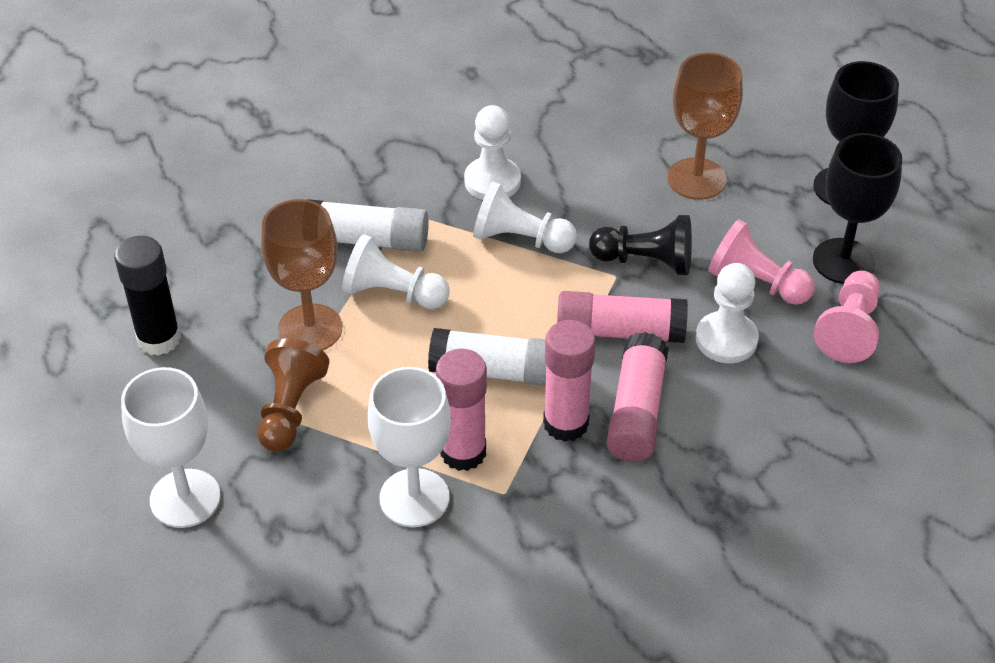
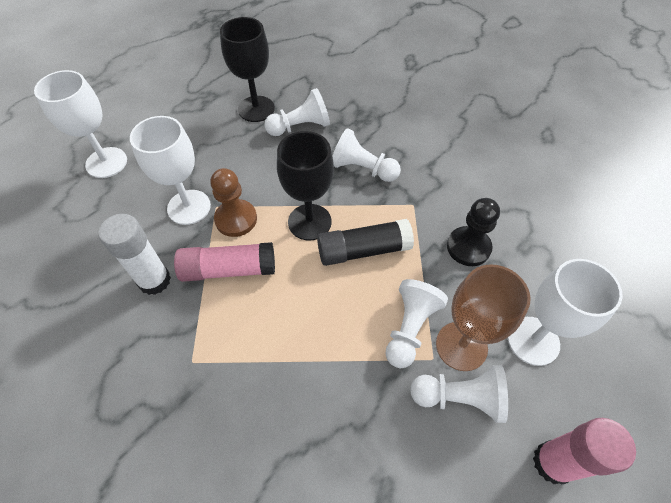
brown goblet: 2 -> 1
pink glue stick: 4 -> 2
pink pawn: 2 -> 0
white glue stick: 2 -> 1
white goblet: 2 -> 3

